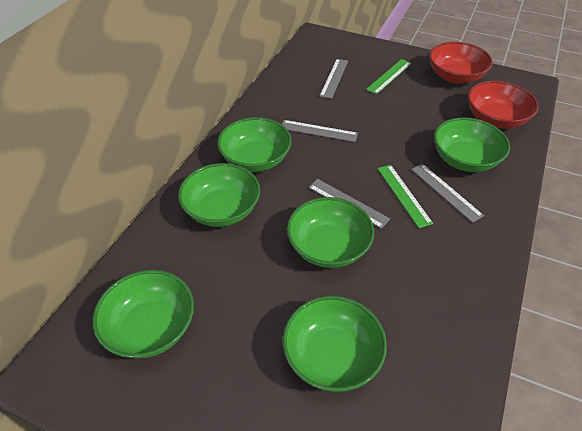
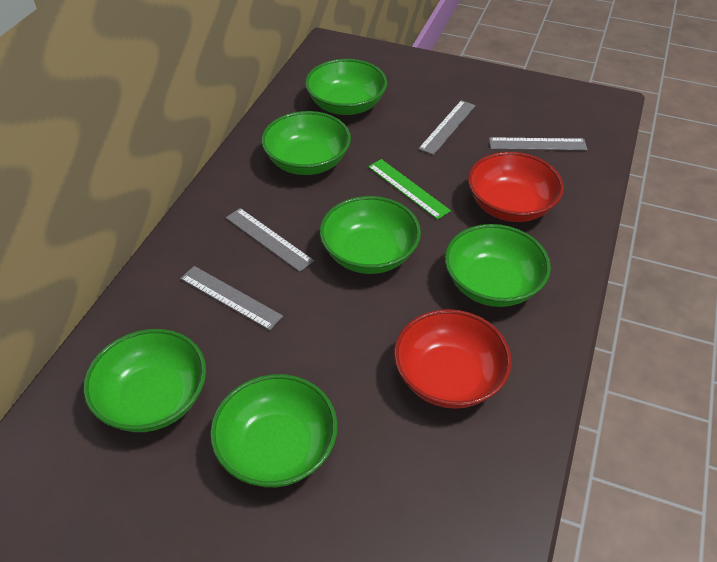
green ruler: 2 -> 1

